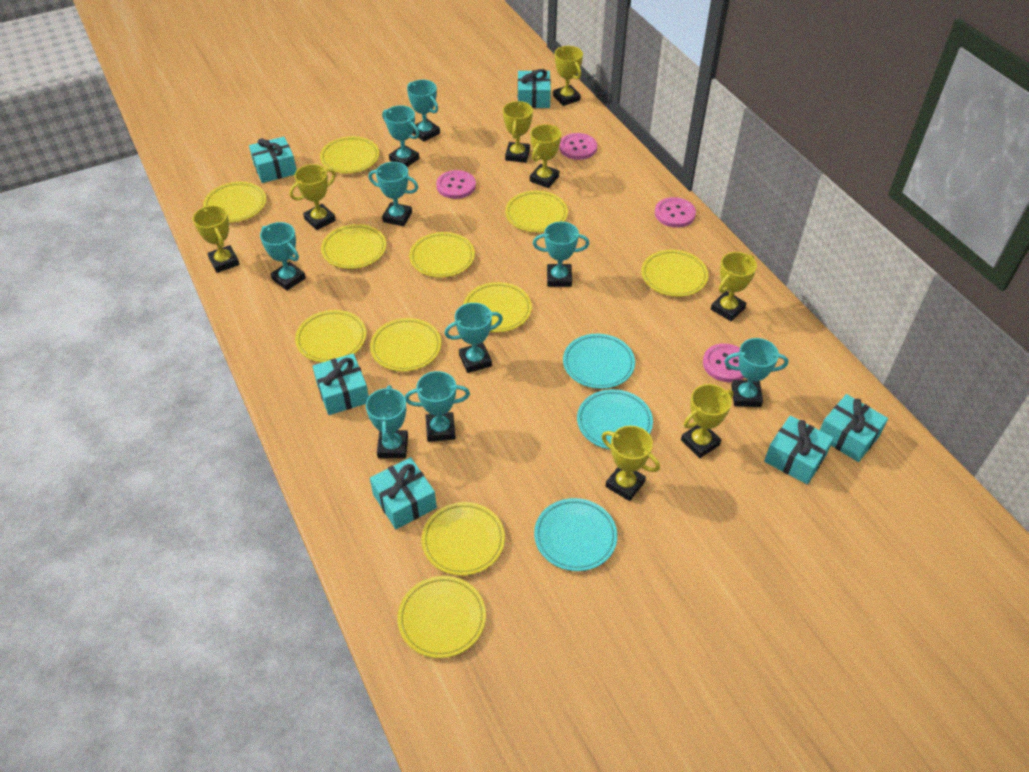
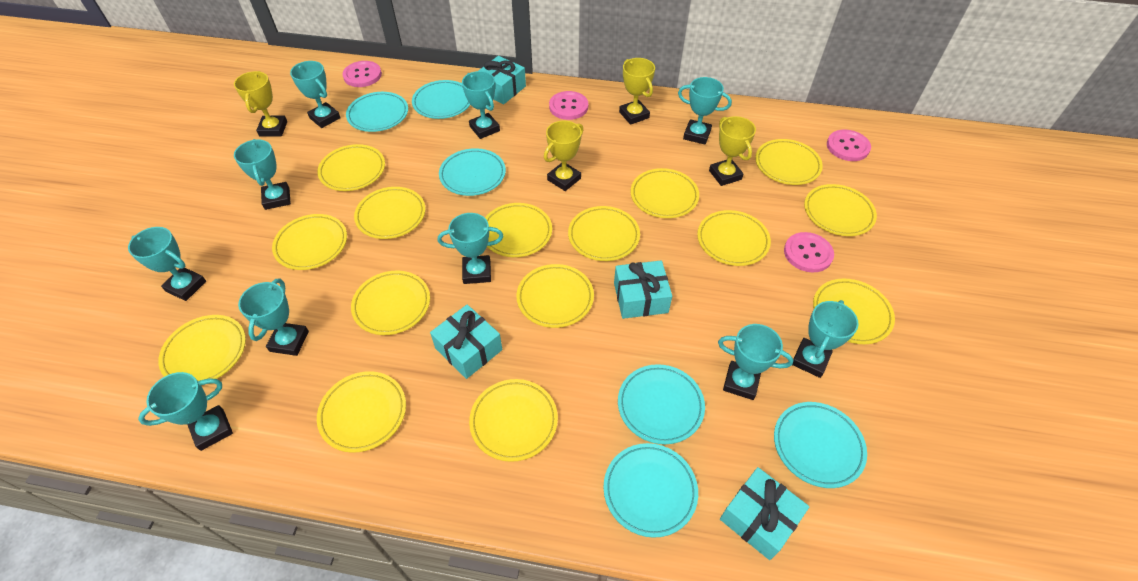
turquoise gift: 6 -> 4
turquoise plate: 3 -> 6
turquoise trophy: 9 -> 10
yellow plate: 11 -> 15
yellow trophy: 8 -> 4

